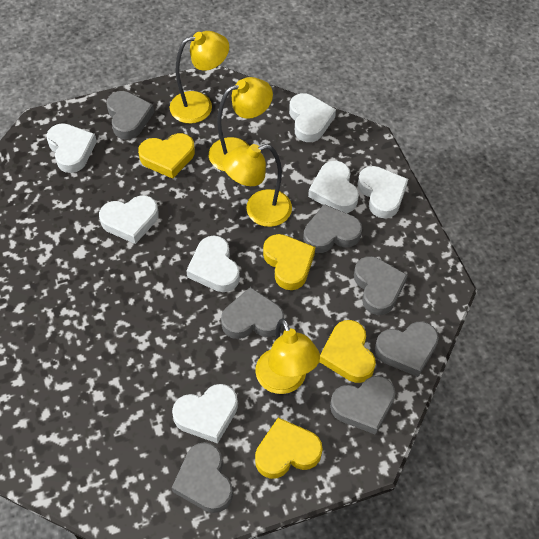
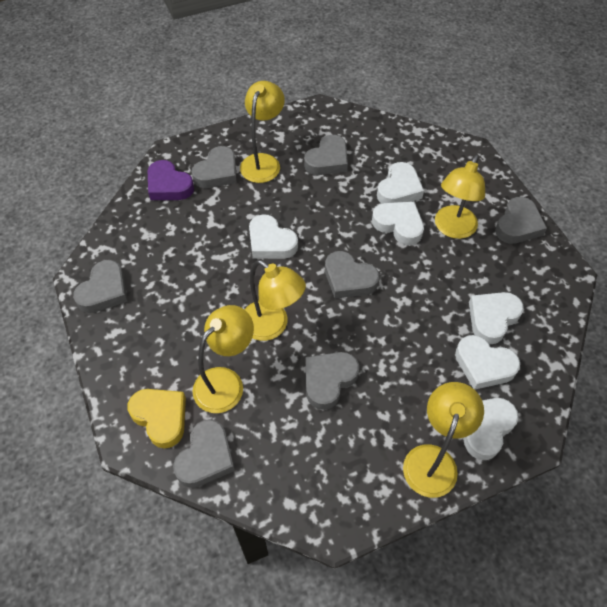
purple heart: 0 -> 1
white heart: 7 -> 6
yellow heart: 4 -> 1
yellow lamp: 4 -> 5

